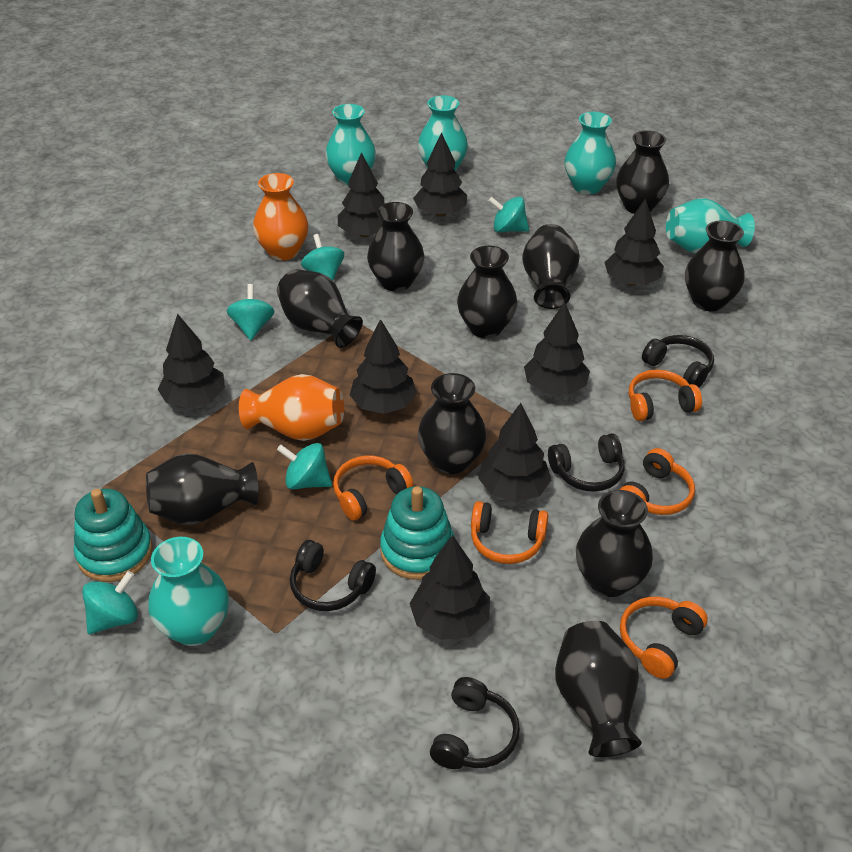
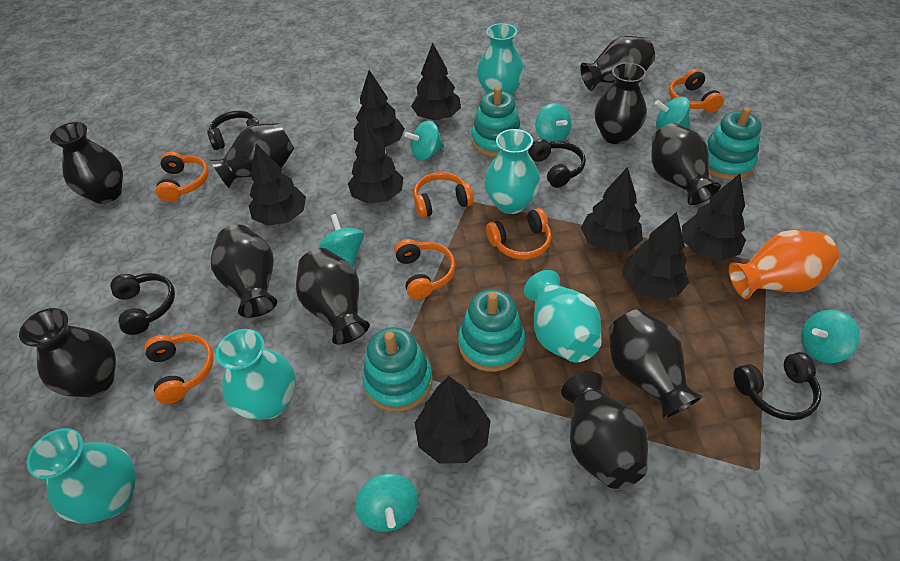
orange headphones: 5 -> 6
orange vase: 2 -> 1
turquoise spinning top: 5 -> 6
turquoise stacking toy: 2 -> 4

